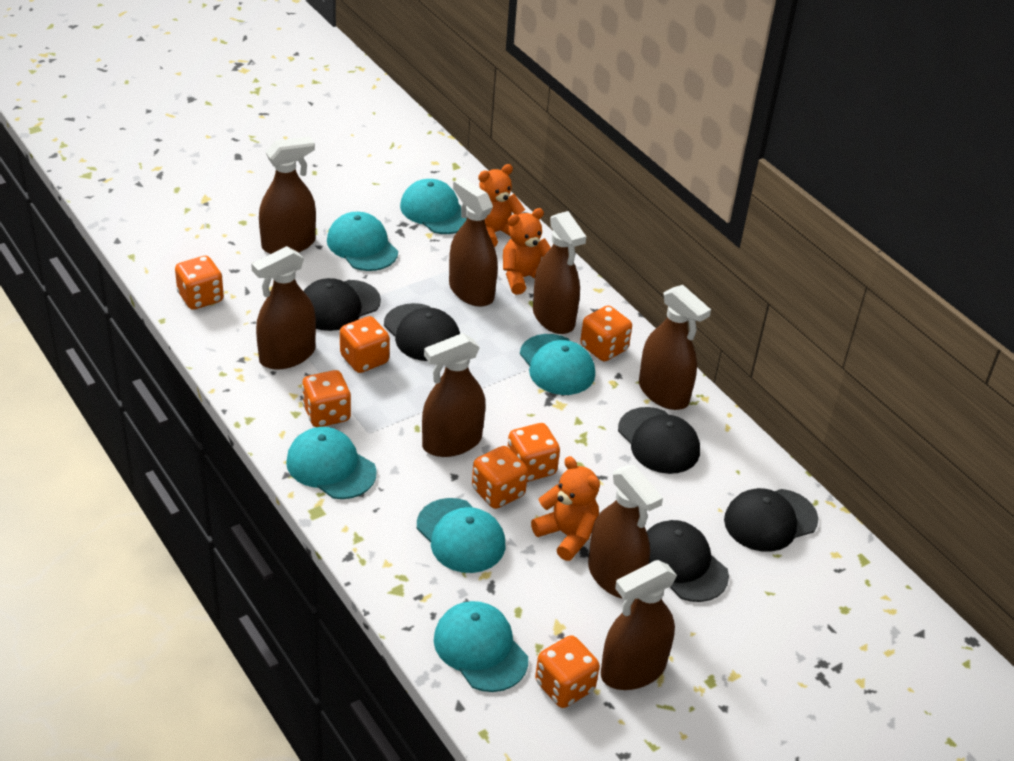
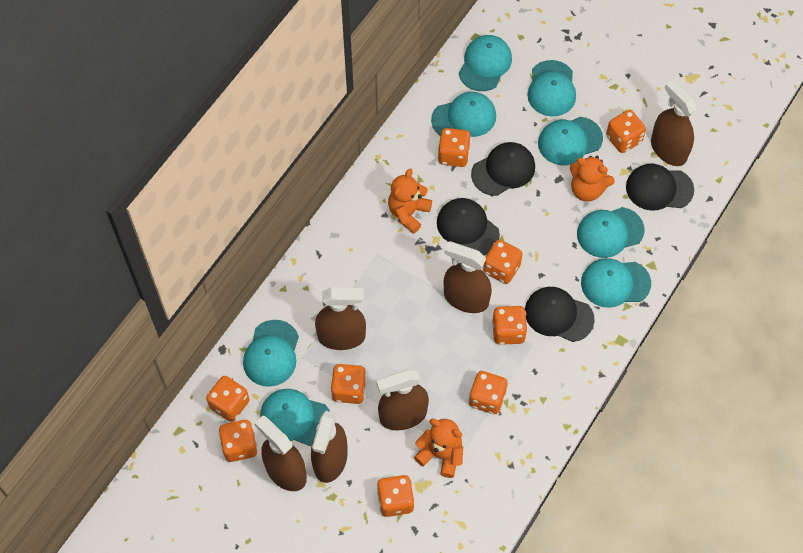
black cap: 5 -> 4
brown spray bottle: 8 -> 6
orange dice: 7 -> 9
turquoise cap: 6 -> 8

